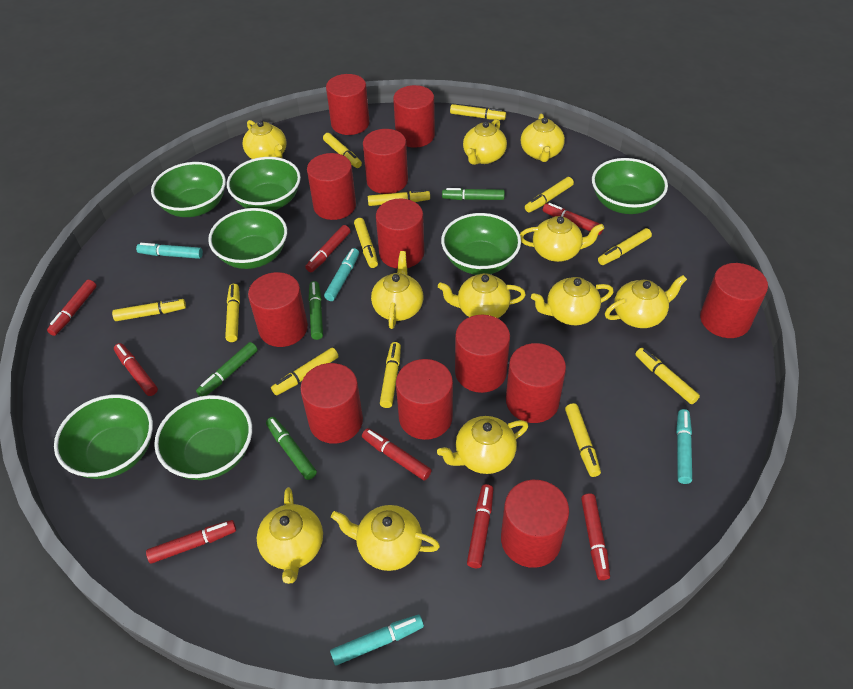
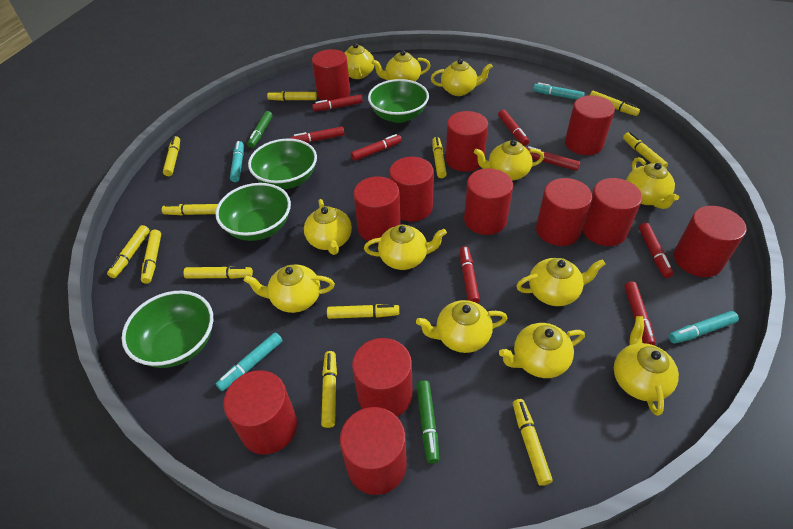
green bowl: 7 -> 4
green marker: 4 -> 2
yellow teapot: 11 -> 12

